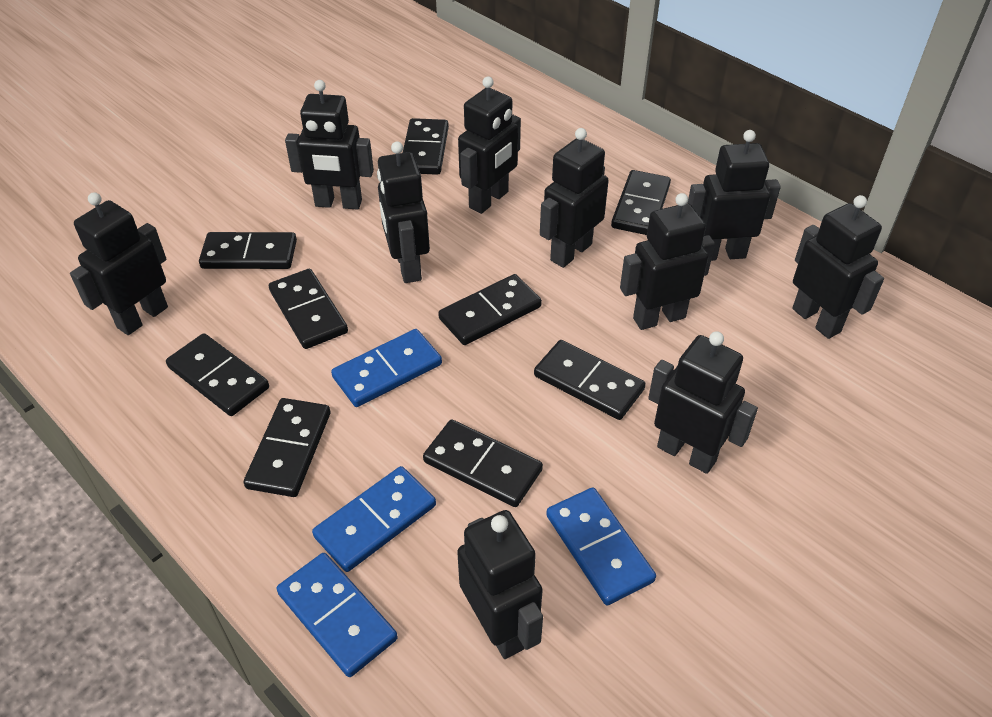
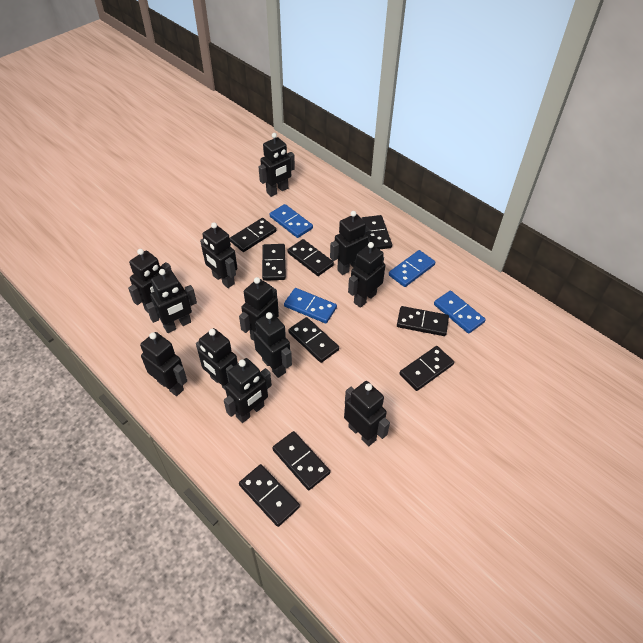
black robot: 10 -> 12

